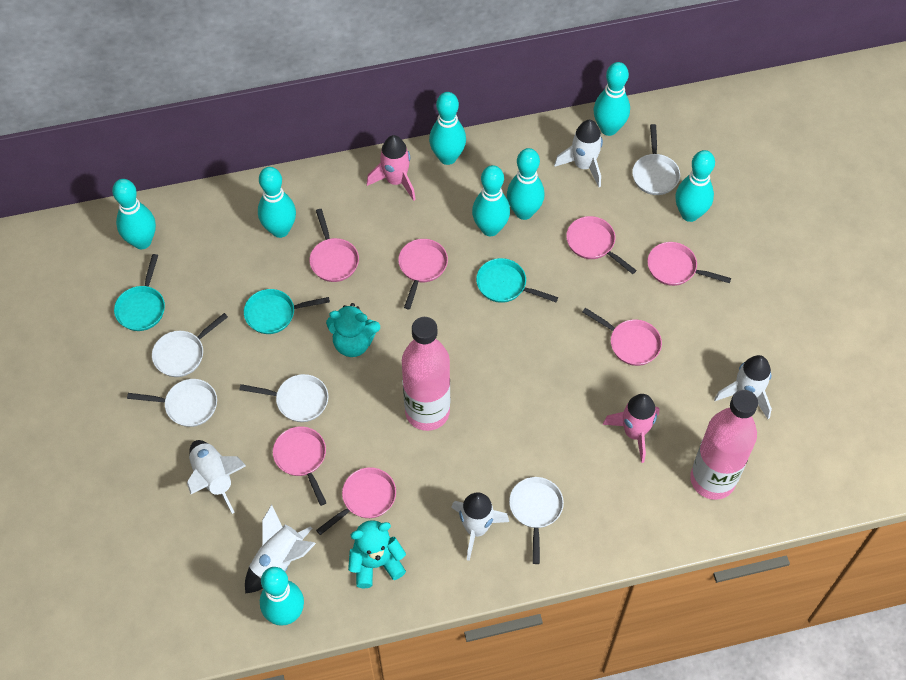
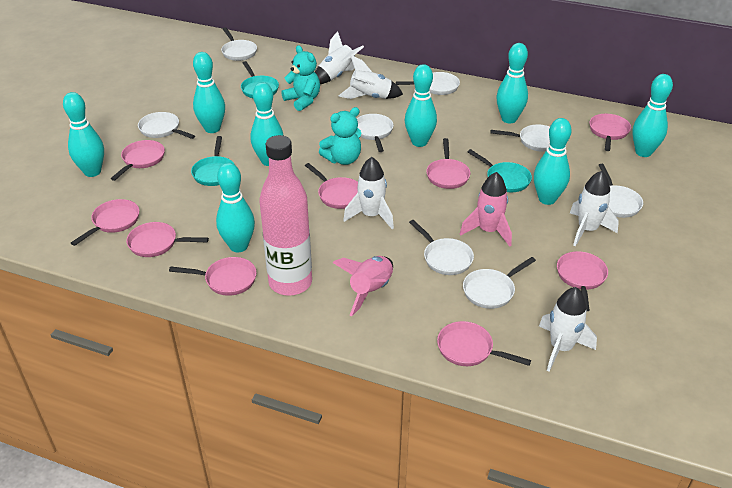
pink bottle: 2 -> 1
pink pan: 7 -> 9
white pan: 5 -> 8

